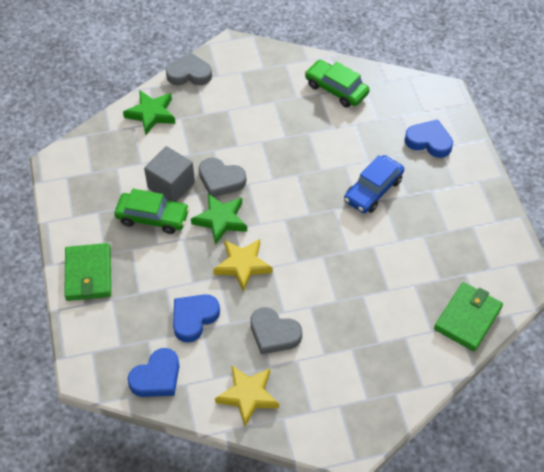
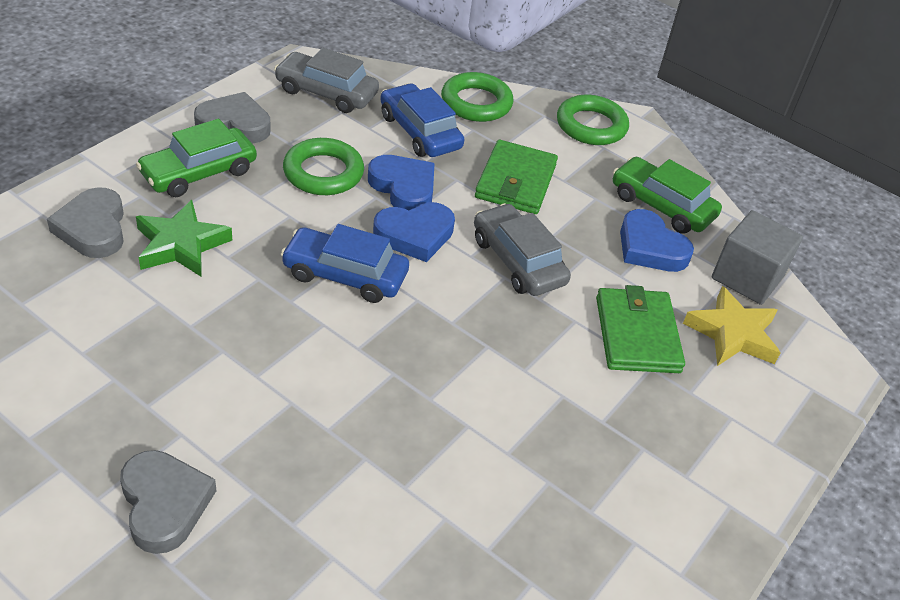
blue car: 1 -> 2
green ring: 0 -> 3
green star: 2 -> 1
grey car: 0 -> 2
yellow star: 2 -> 1

